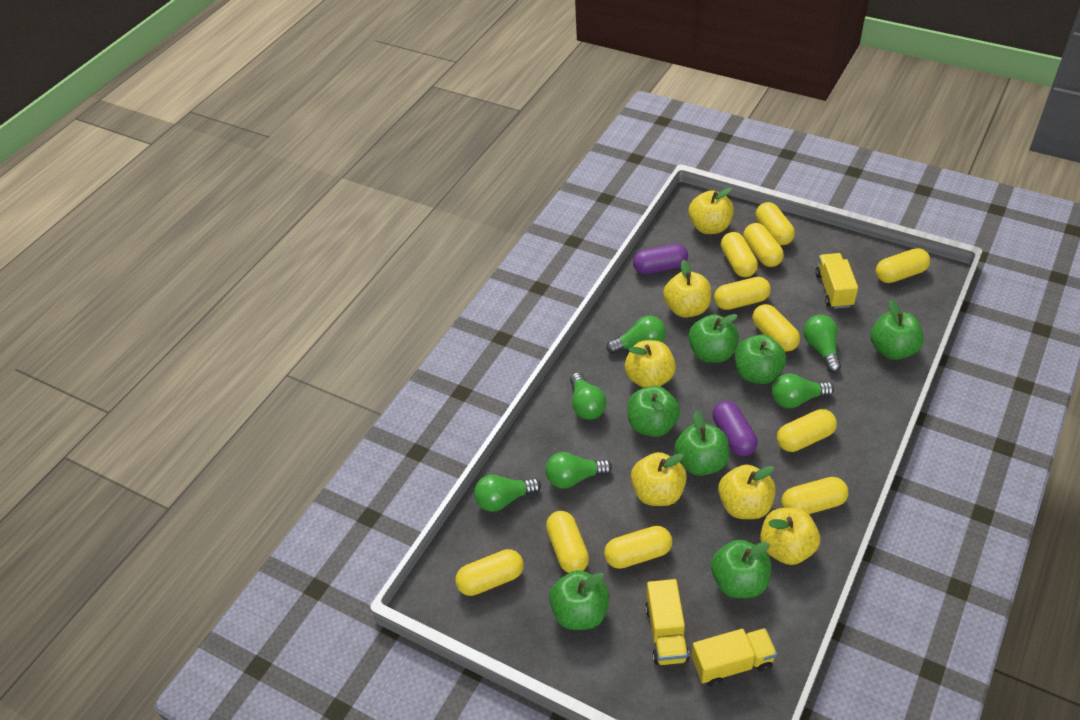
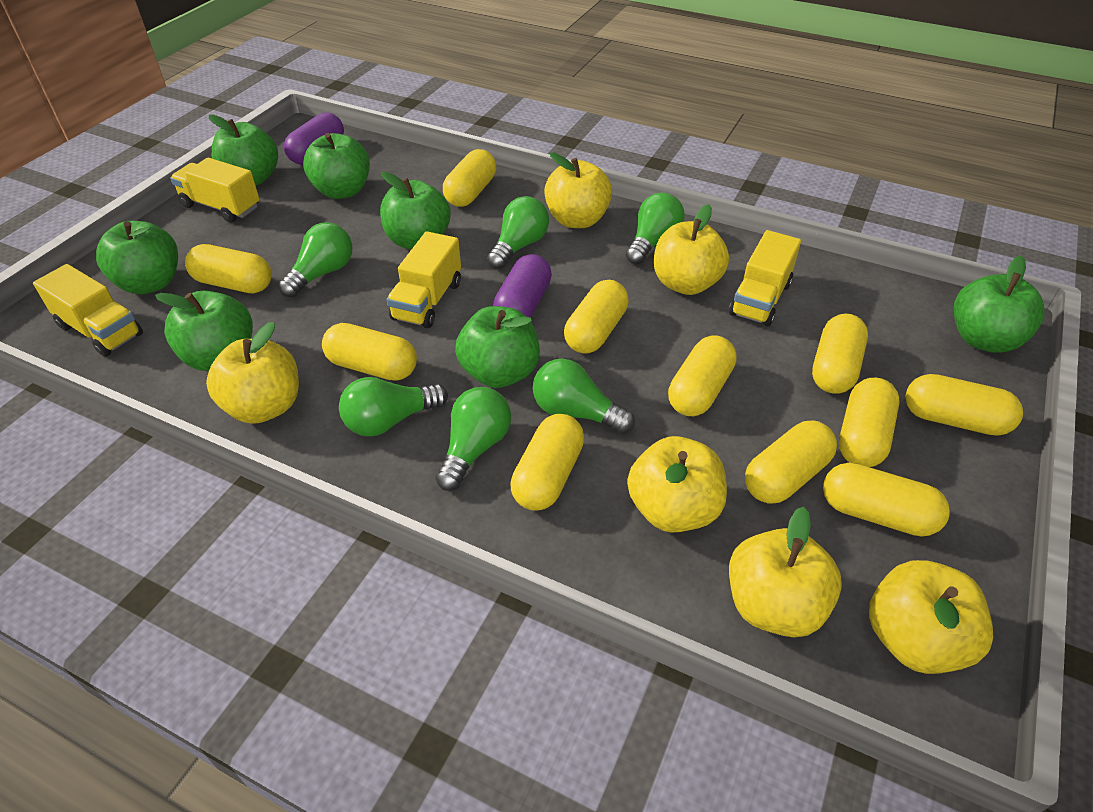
yellow truck: 3 -> 4

